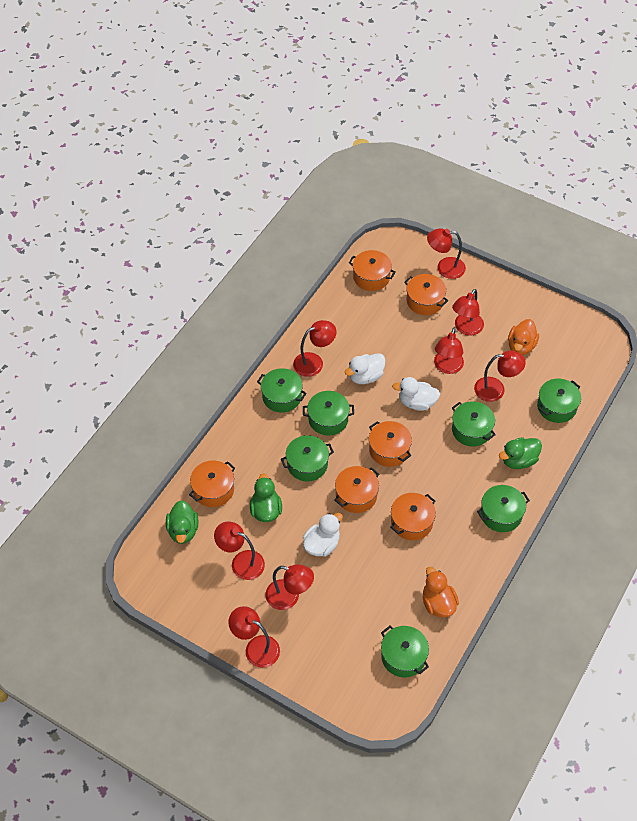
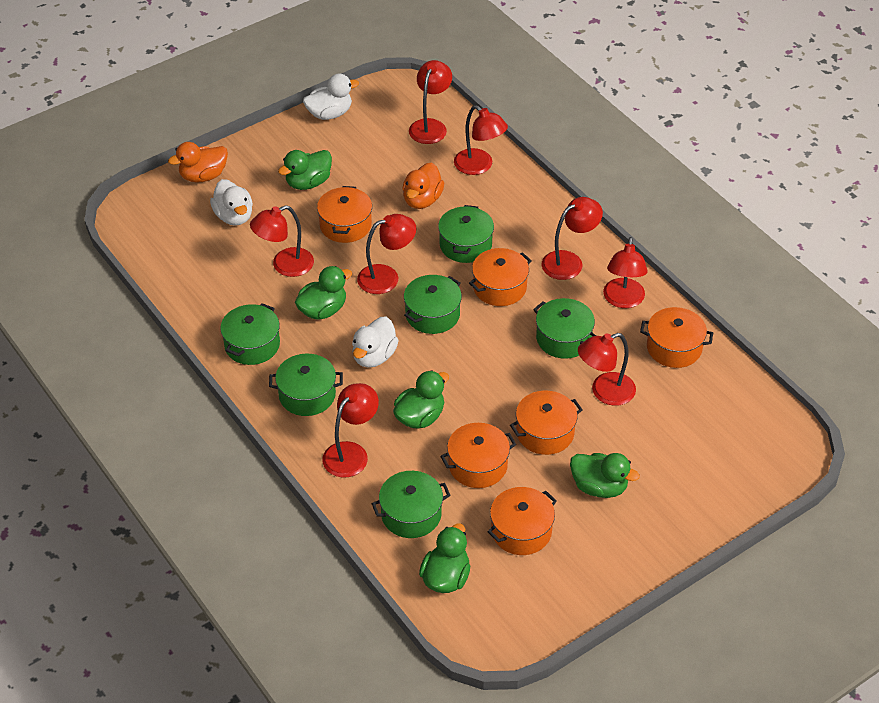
green duck: 3 -> 5
green pot: 7 -> 6

